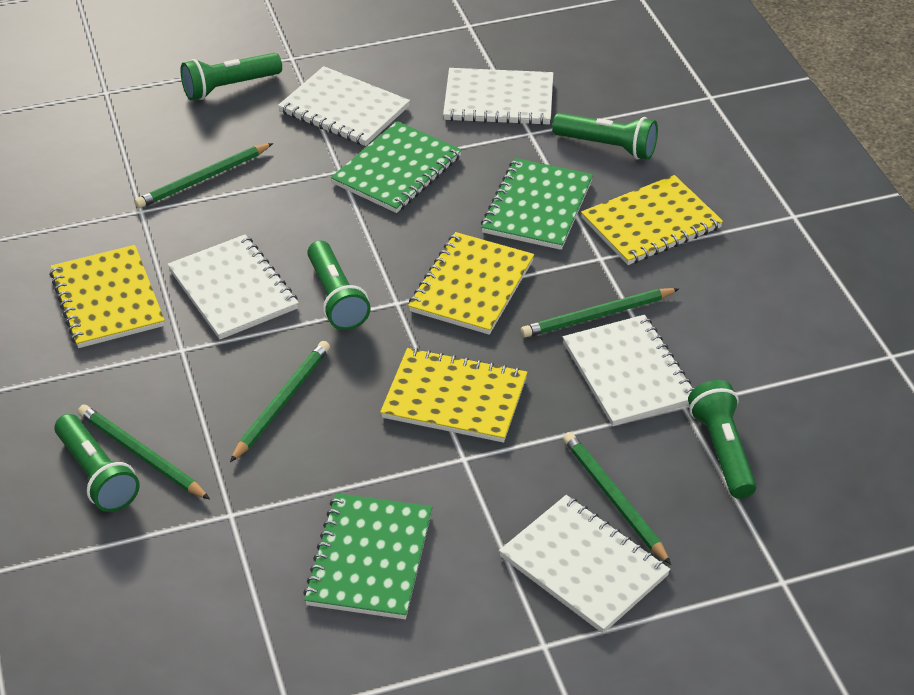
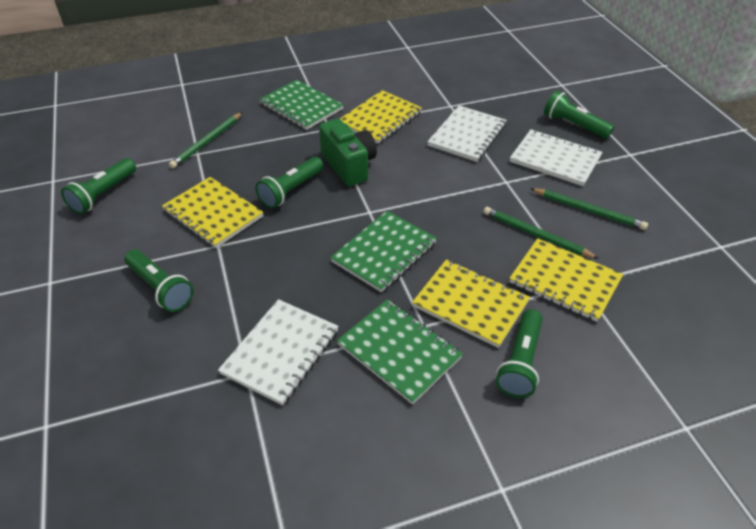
green camera: 0 -> 1
green pencil: 5 -> 3
white notebook: 5 -> 3

